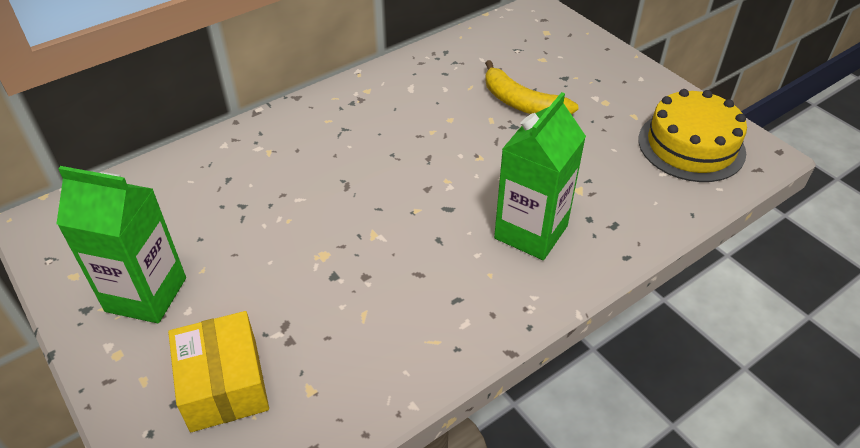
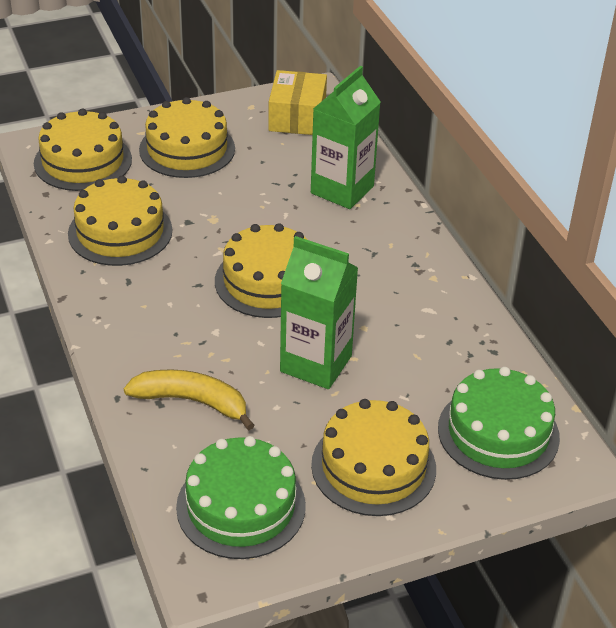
green cake: 0 -> 2
yellow cake: 1 -> 5

